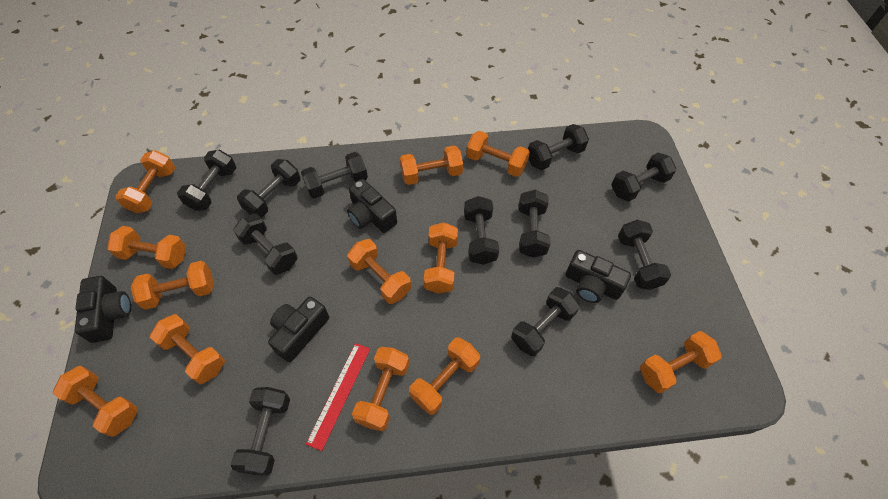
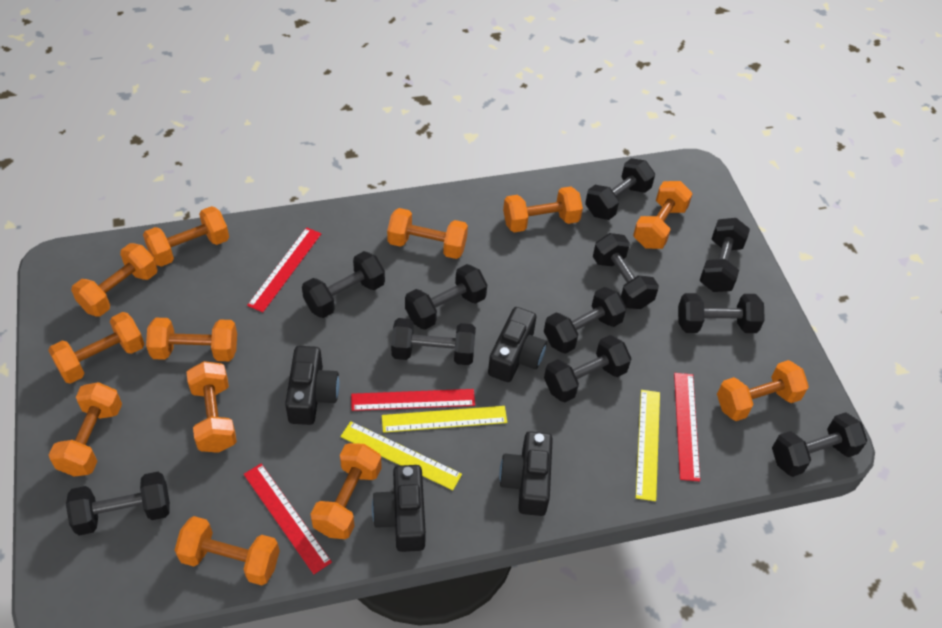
red ruler: 1 -> 4
yellow ruler: 0 -> 3

